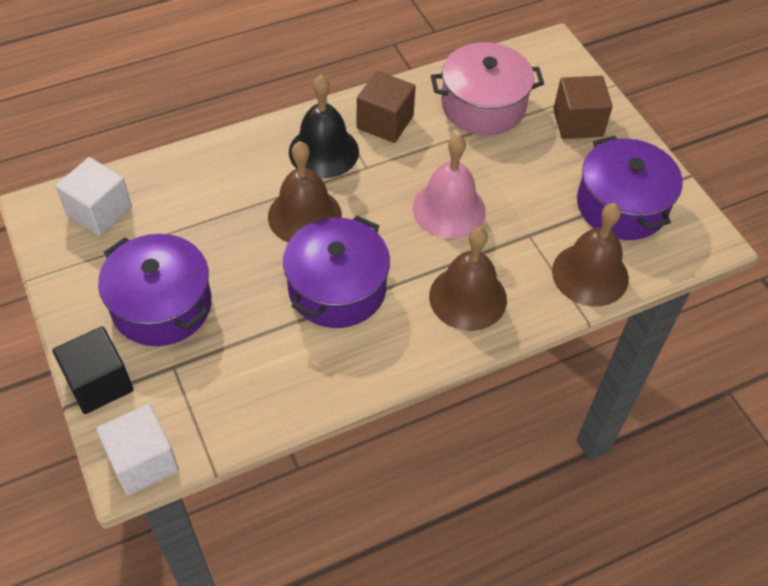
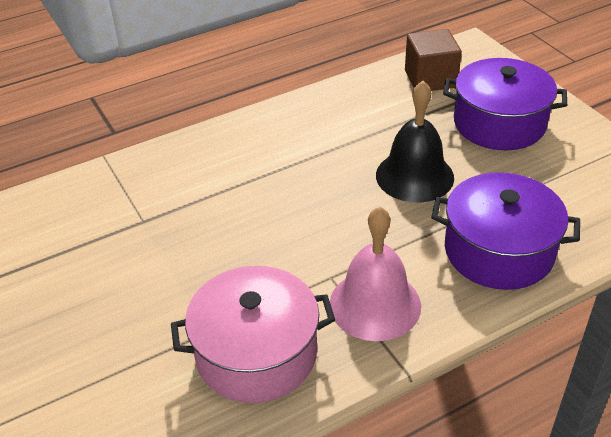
black cube: 1 -> 0
brown bell: 3 -> 0
brown cube: 2 -> 1
purple pot: 3 -> 2
white cube: 2 -> 0

